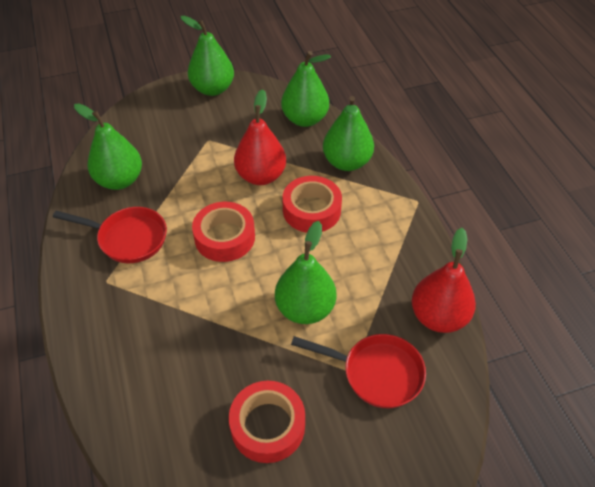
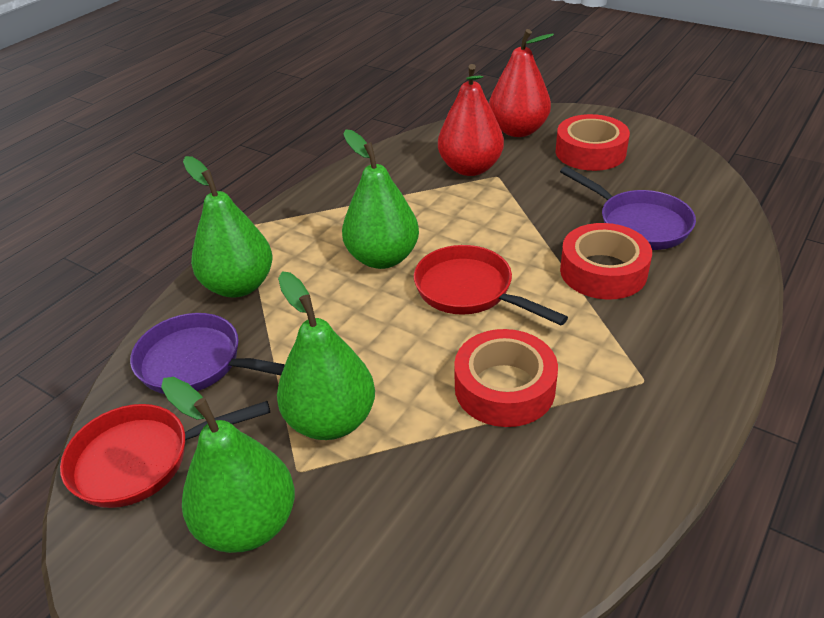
green pear: 5 -> 4
purple pan: 0 -> 2

